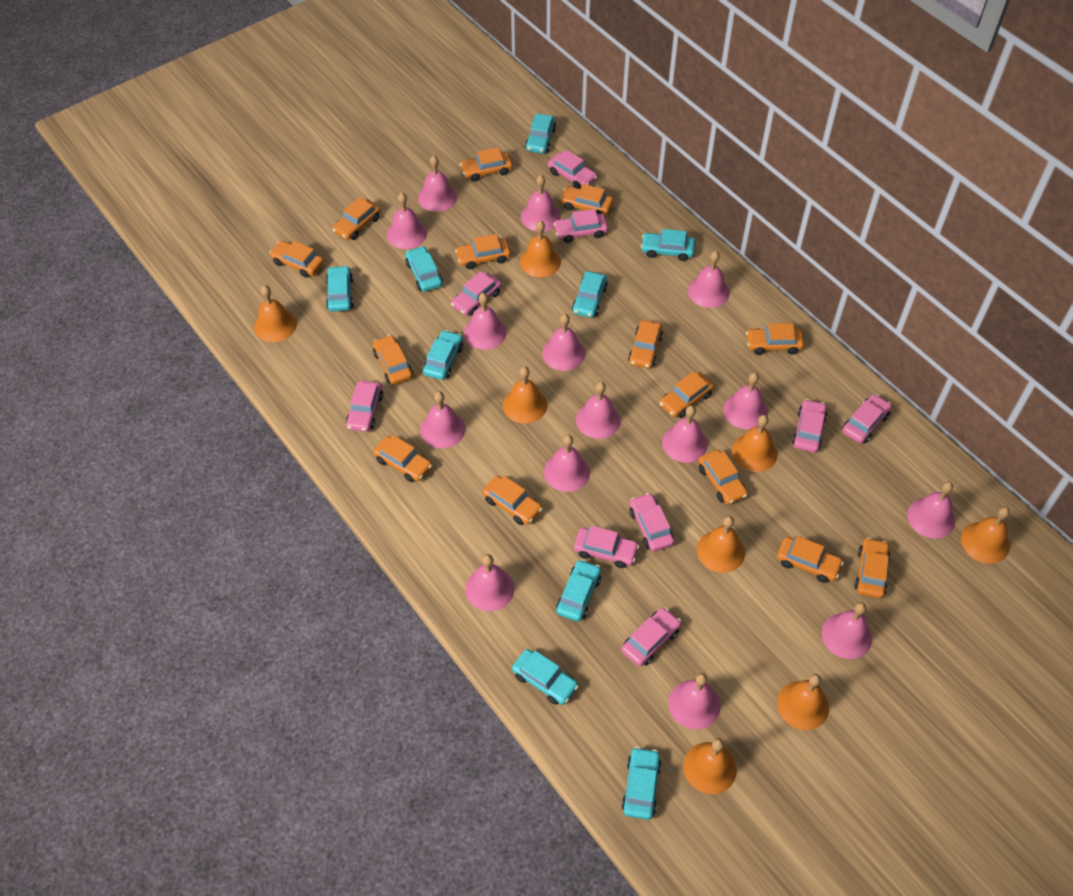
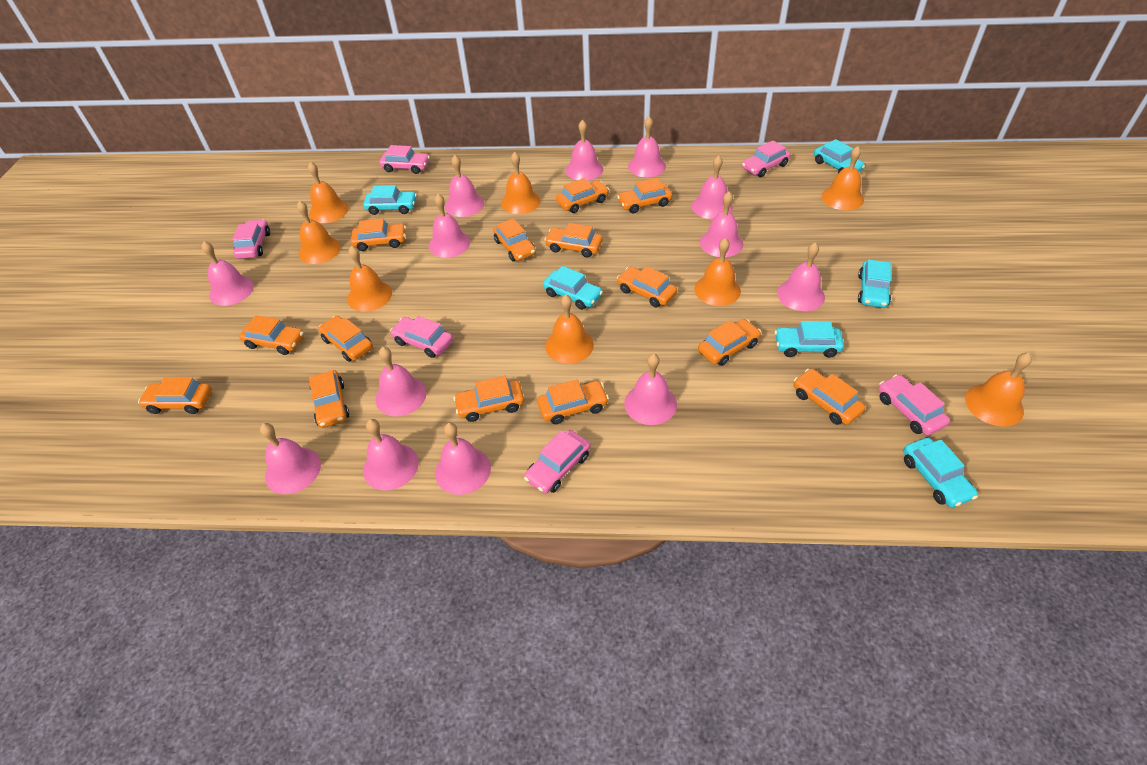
pink bell: 15 -> 13
pink car: 9 -> 6
turquoise car: 9 -> 6

